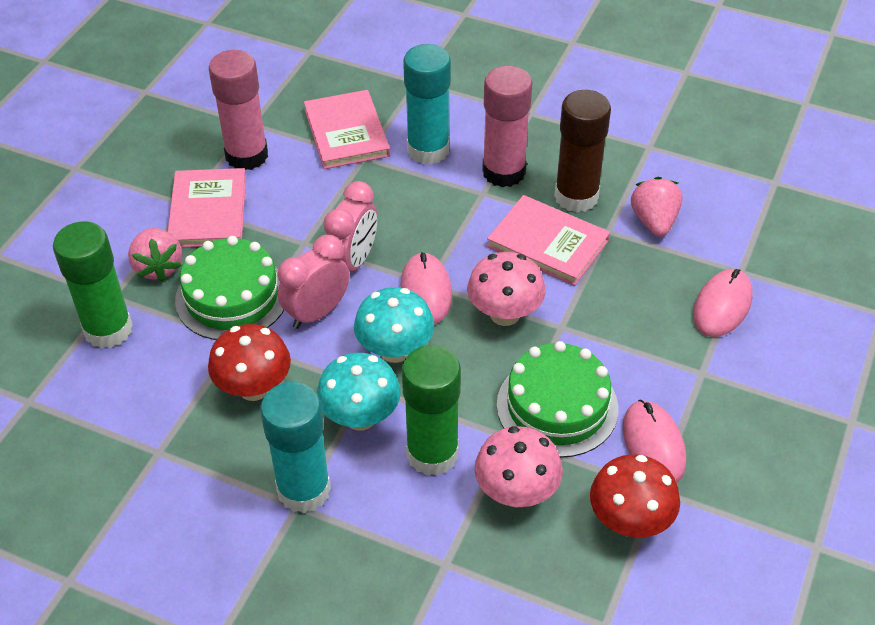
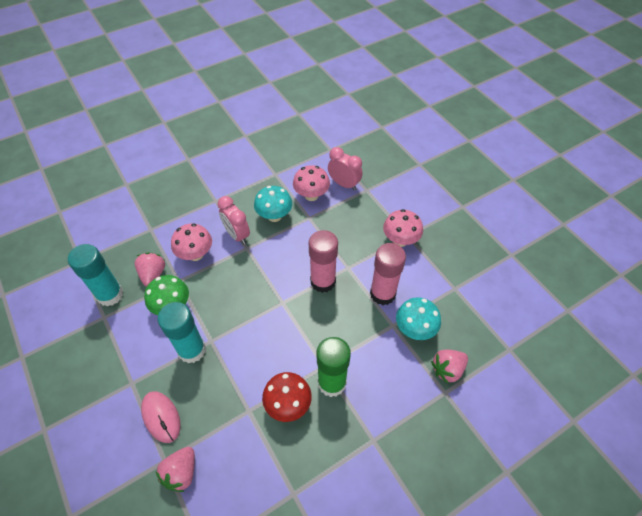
brown glue stick: 1 -> 0
green cake: 2 -> 0
green glue stick: 2 -> 1
green mushroom: 0 -> 1
pink book: 3 -> 0
pink mouse: 3 -> 1
pink mushroom: 2 -> 3
pink strawberry: 2 -> 3
red mushroom: 2 -> 1

